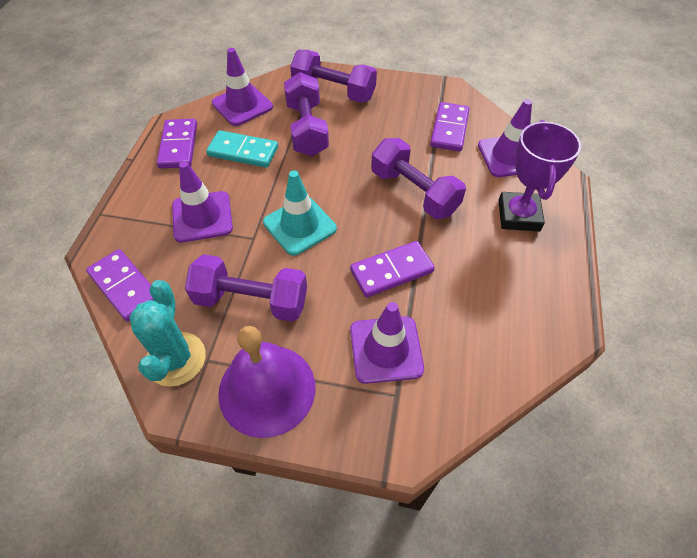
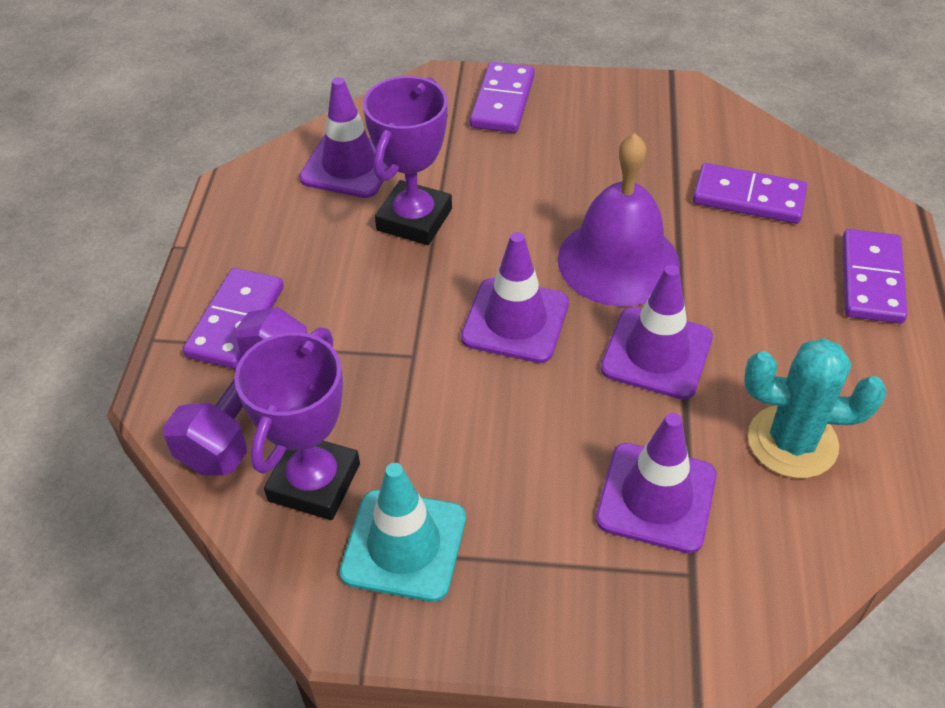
purple dumbbell: 4 -> 1
purple trophy: 1 -> 2
turquoise domino: 1 -> 0

